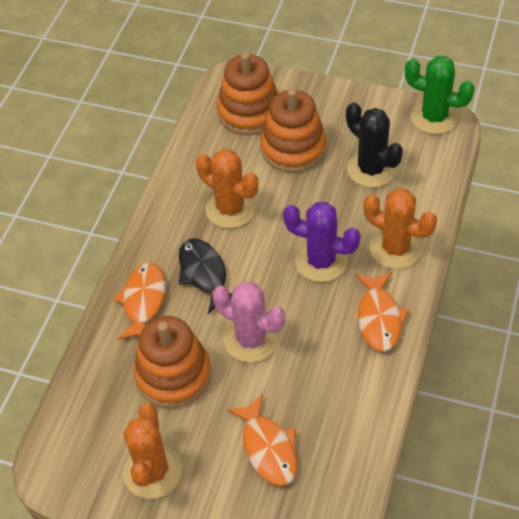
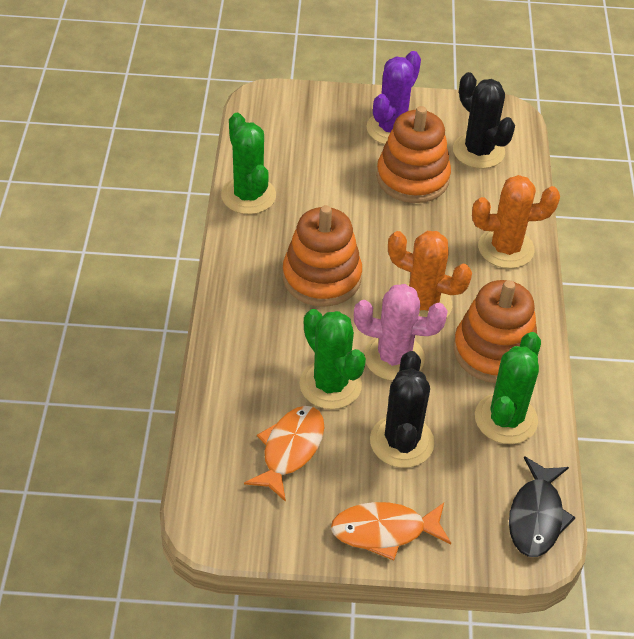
black cactus: 1 -> 2
green cactus: 1 -> 3
orange cactus: 3 -> 2
orange fish: 3 -> 2

